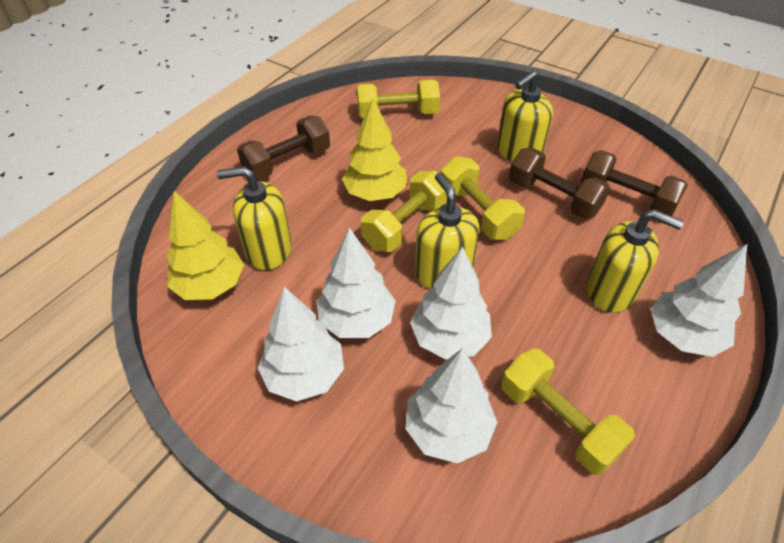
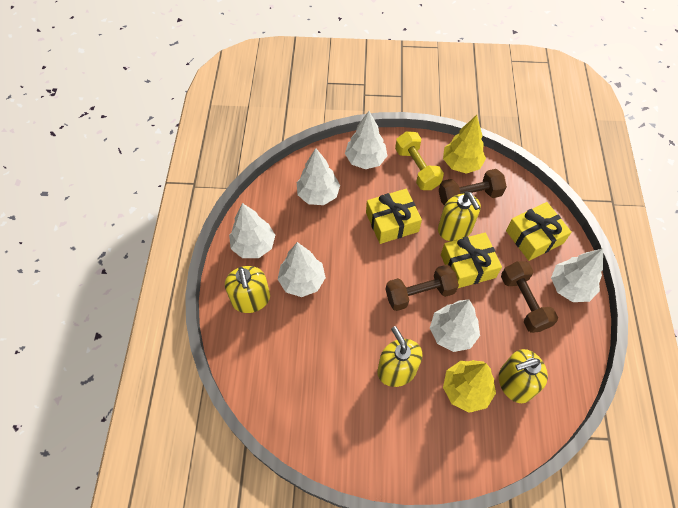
white tree: 5 -> 6
yellow dumbbell: 4 -> 1
yellow gift: 0 -> 3

